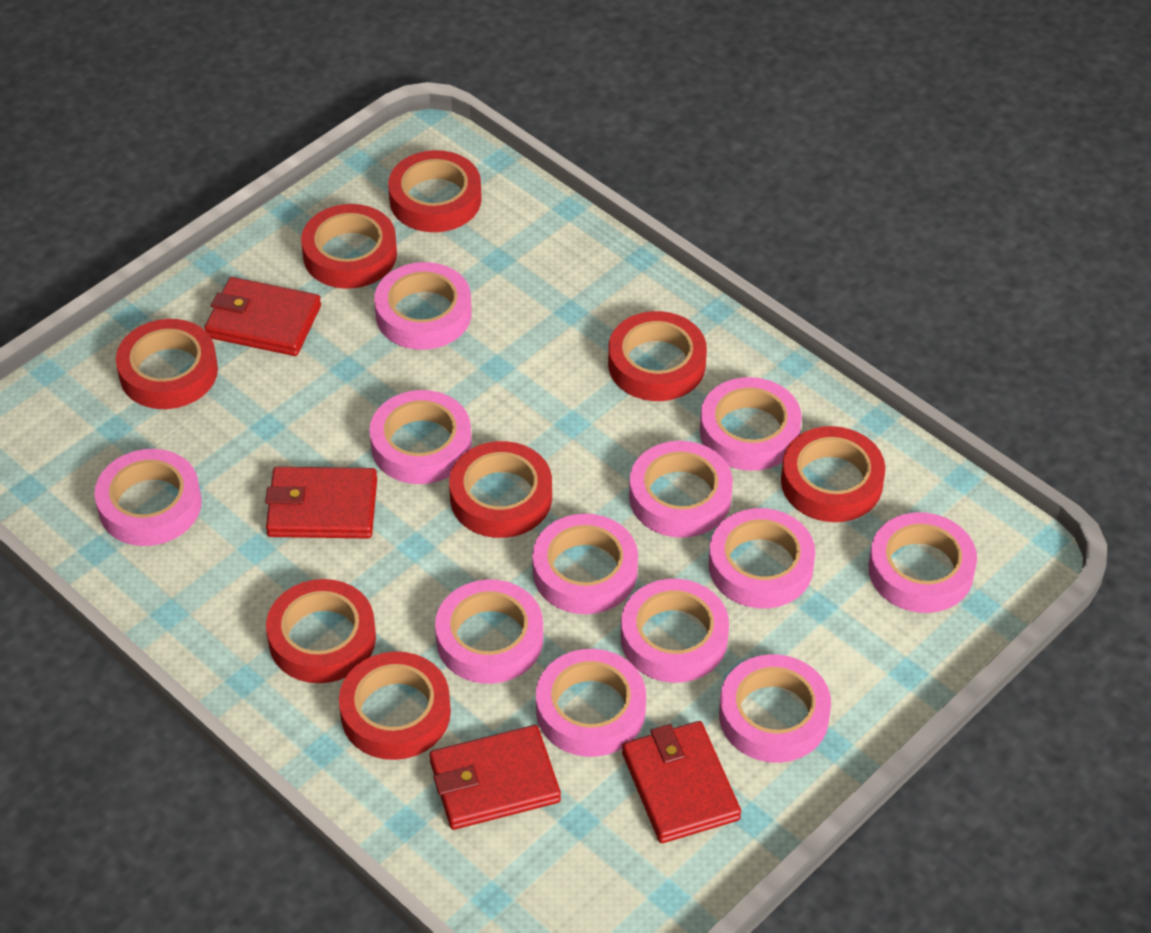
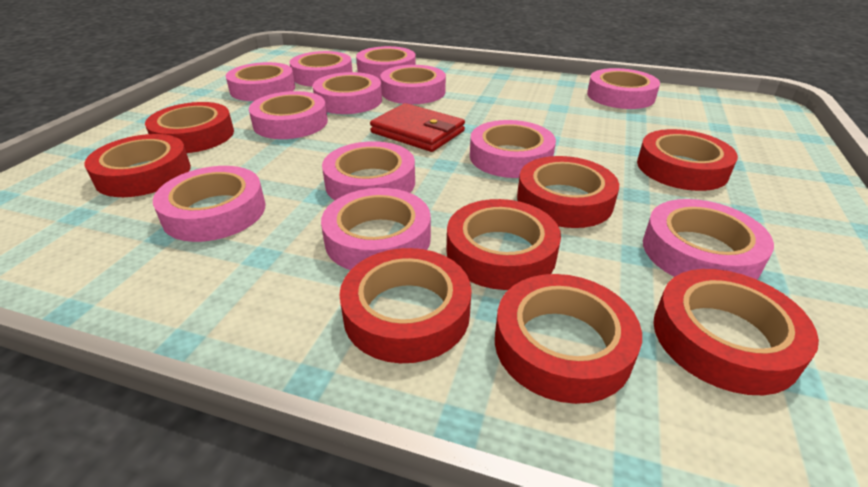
red wallet: 4 -> 1

